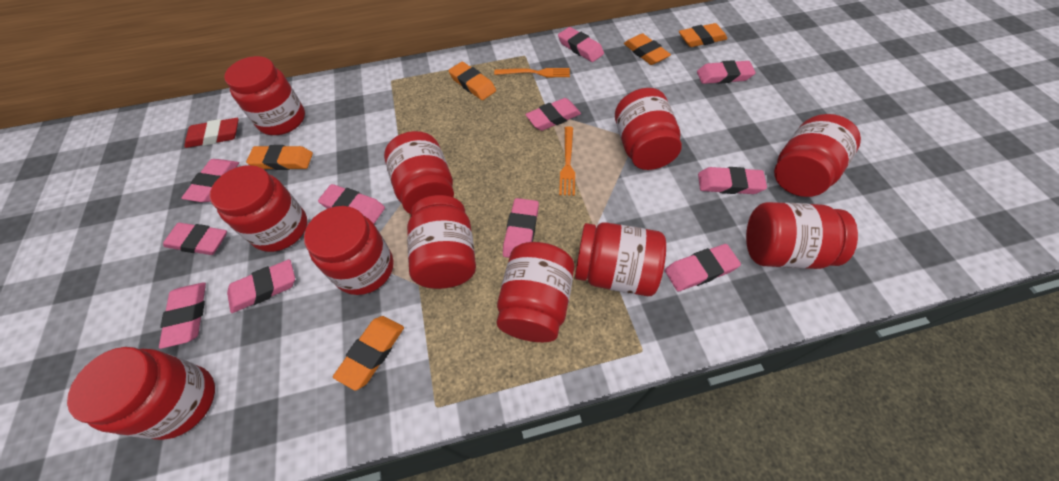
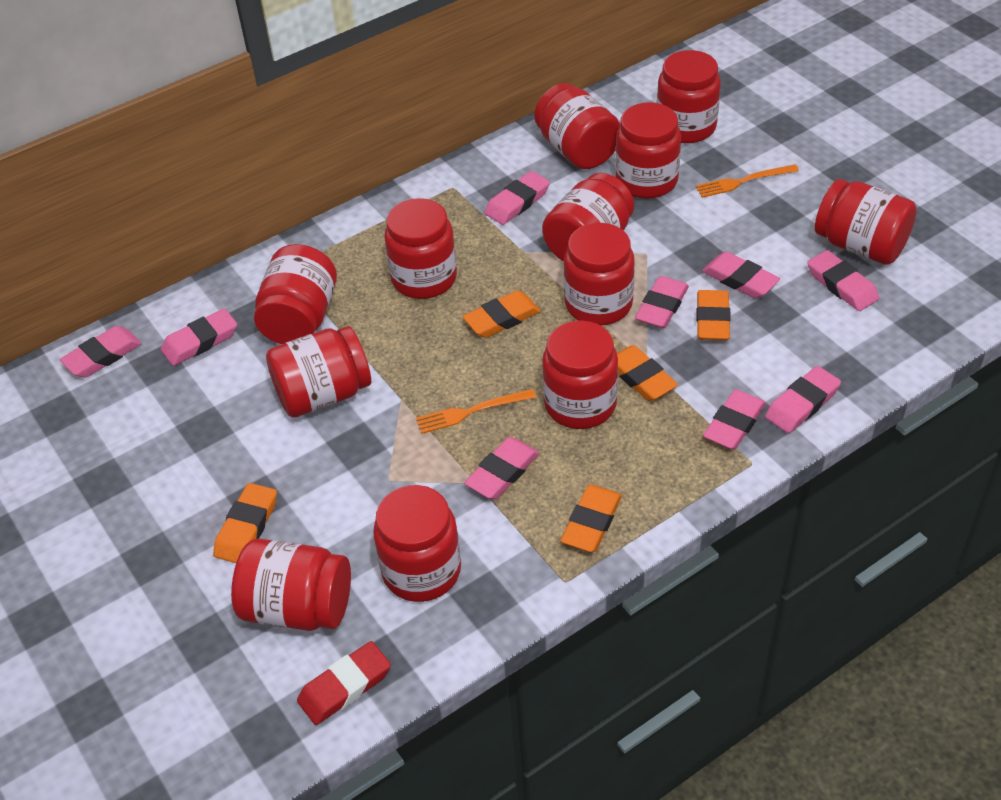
pink eraser: 11 -> 9
red jar: 11 -> 12

